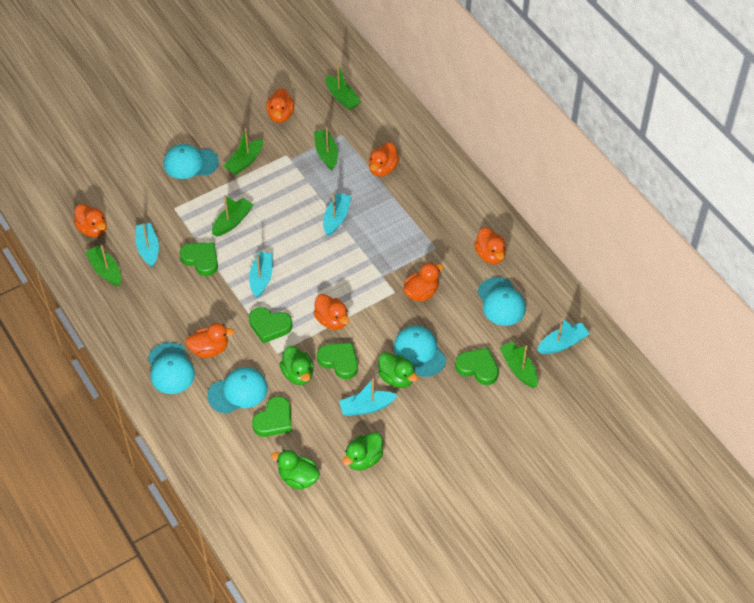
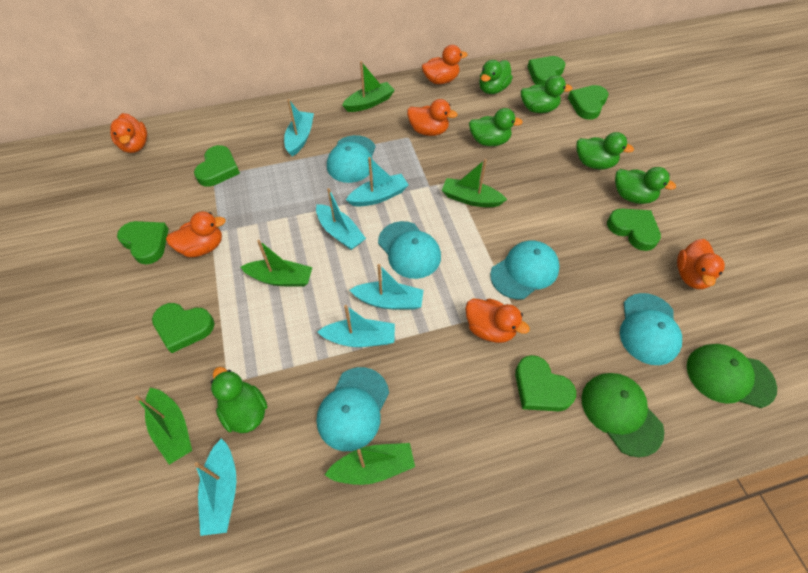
green boat: 6 -> 5
green cap: 0 -> 2
green duck: 4 -> 6
green heart: 5 -> 7
orange duck: 7 -> 6
turquoise boat: 5 -> 6

